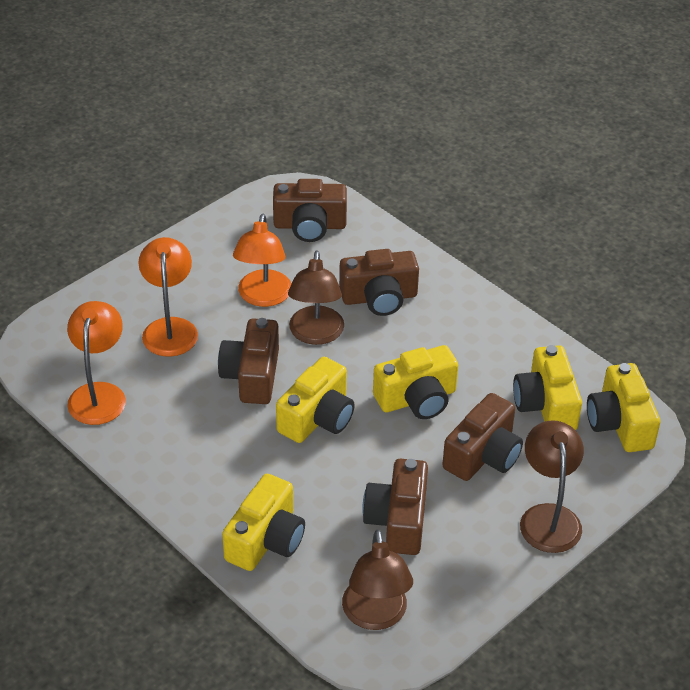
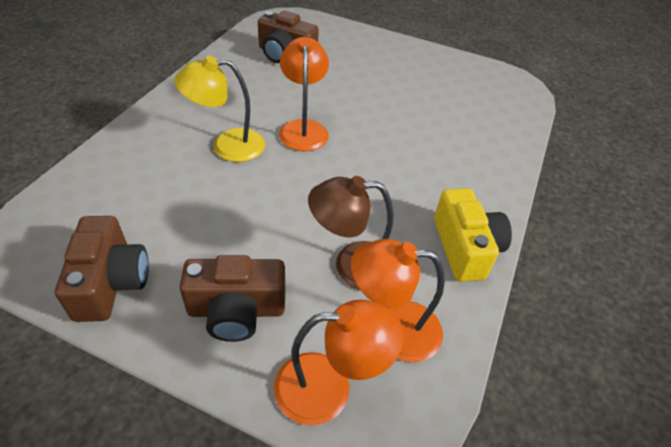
brown camera: 5 -> 3
brown lamp: 3 -> 1
yellow camera: 5 -> 1
yellow lamp: 0 -> 1

